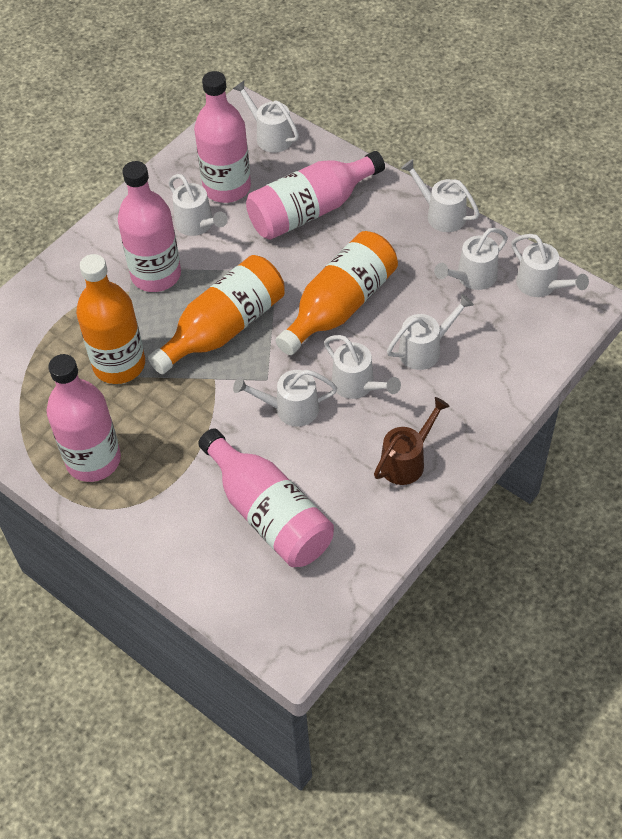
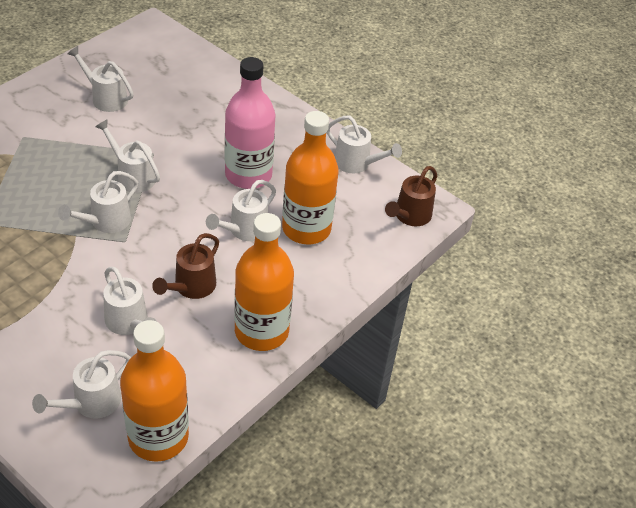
brown watering can: 1 -> 2
pink bottle: 5 -> 1
white watering can: 8 -> 7

